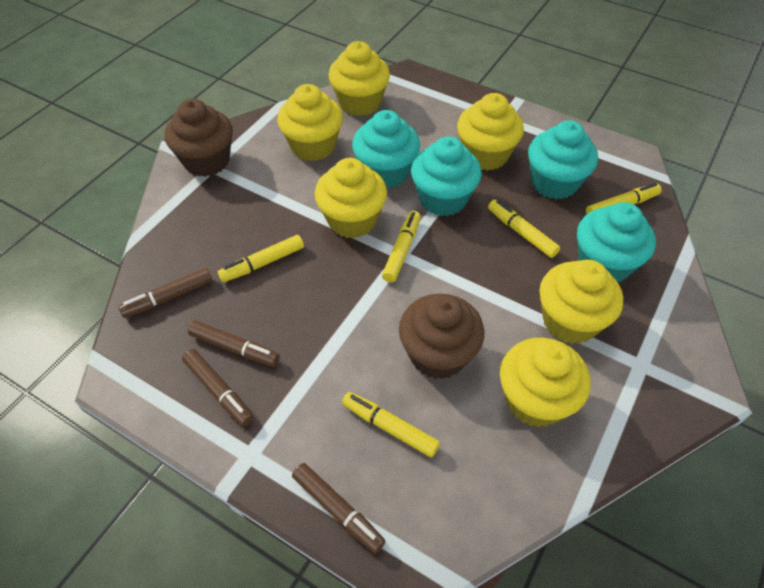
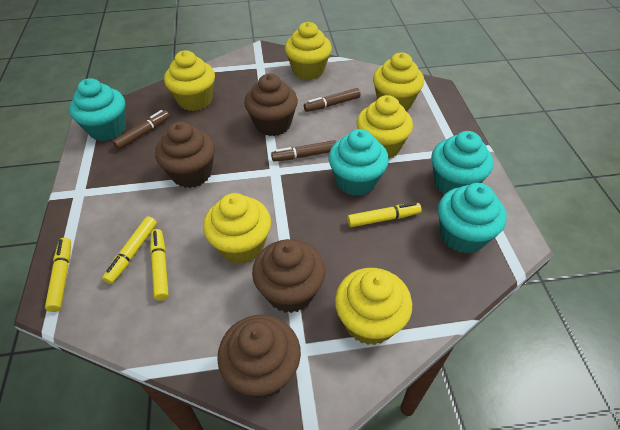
brown cupcake: 2 -> 4
brown marker: 4 -> 3
yellow marker: 5 -> 4

